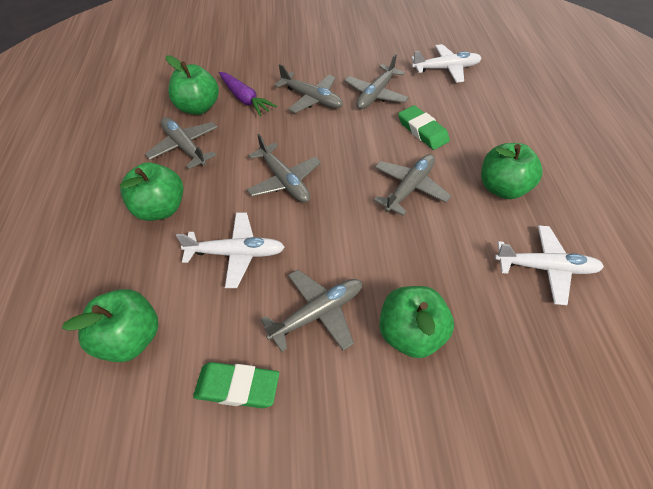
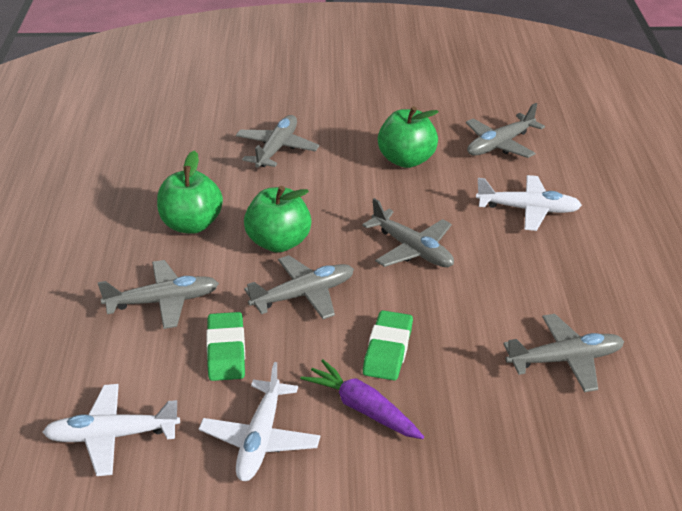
green apple: 5 -> 3

